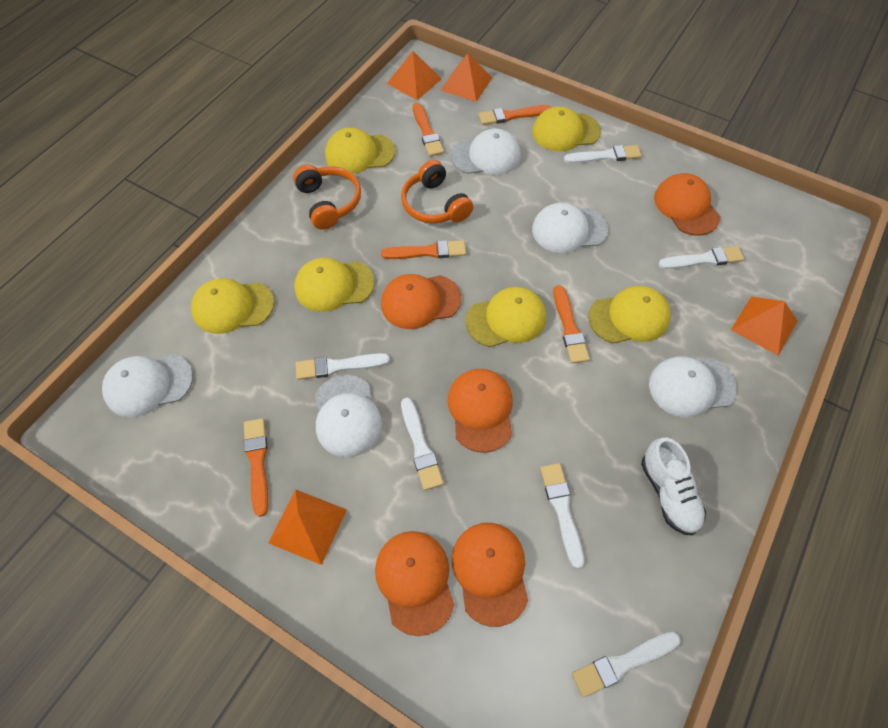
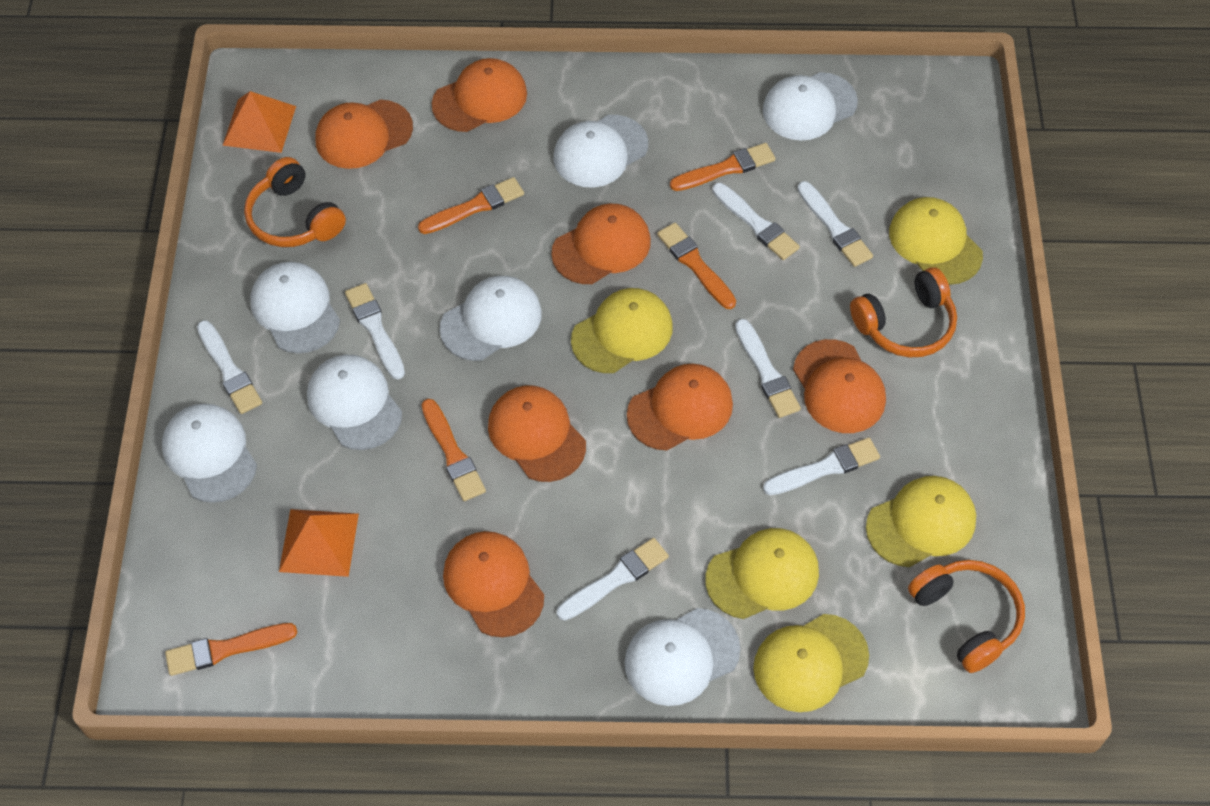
orange cap: 5 -> 7
orange headphones: 2 -> 3
orange pyramid: 4 -> 2
white brush: 6 -> 7
white cap: 5 -> 7
white shoe: 1 -> 0
yellow cap: 6 -> 5

